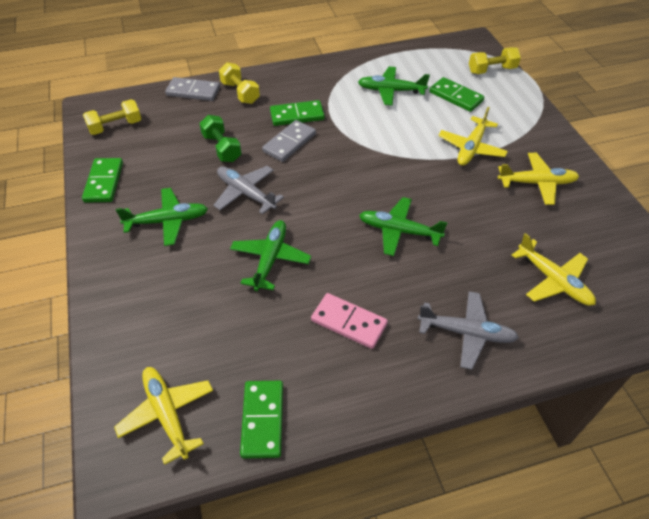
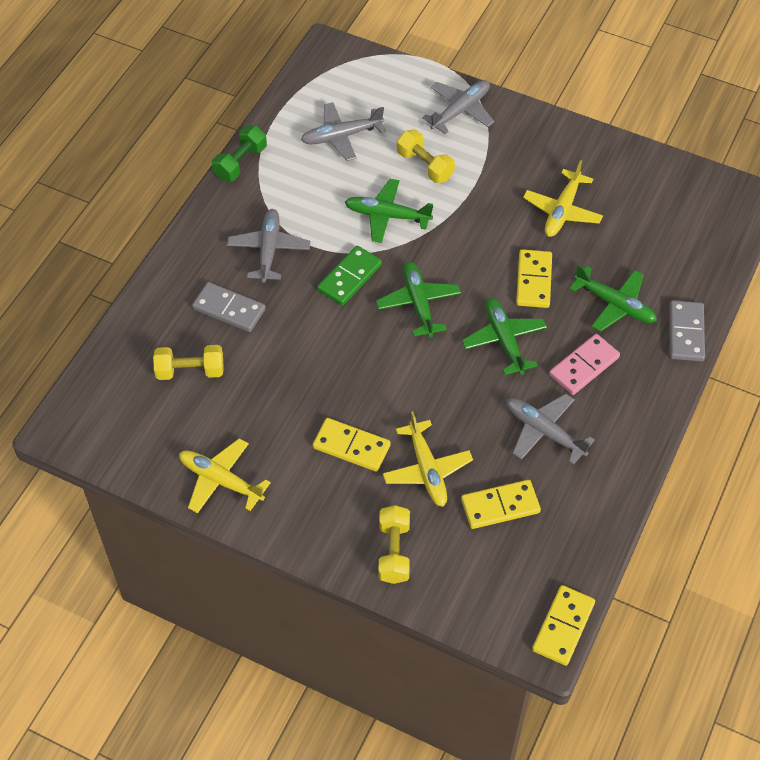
green domino: 4 -> 1
grey plane: 2 -> 4
yellow domino: 0 -> 4
yellow plane: 4 -> 3

